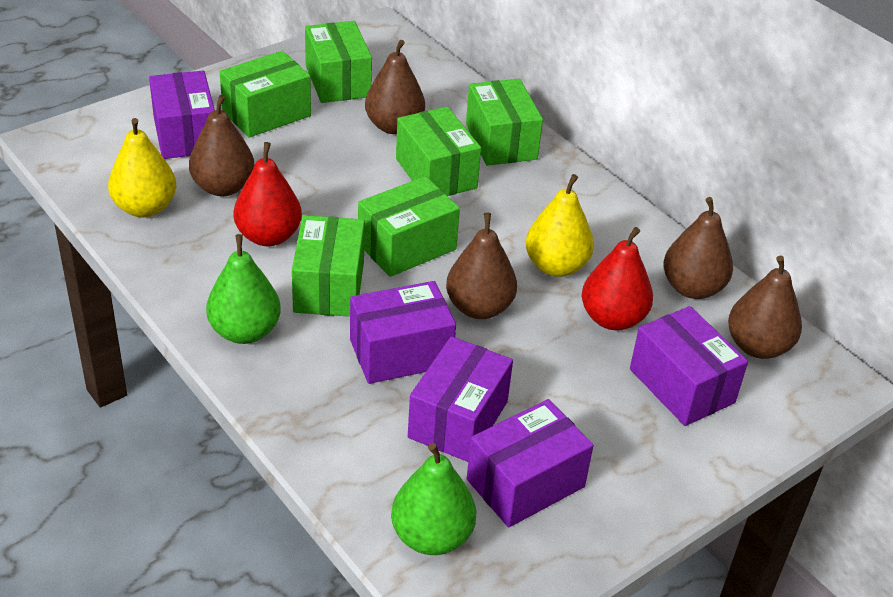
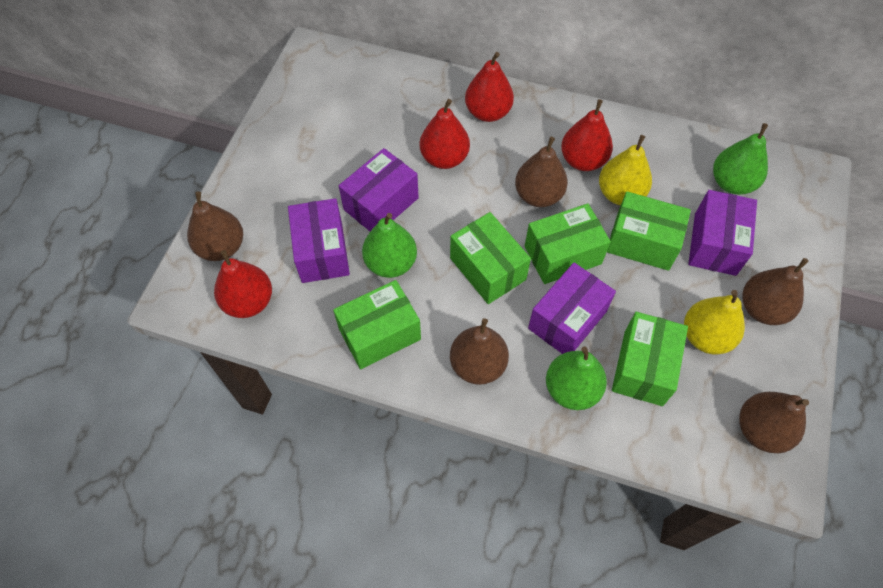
green box: 6 -> 5
green pear: 2 -> 3
purple box: 5 -> 4
red pear: 2 -> 4

